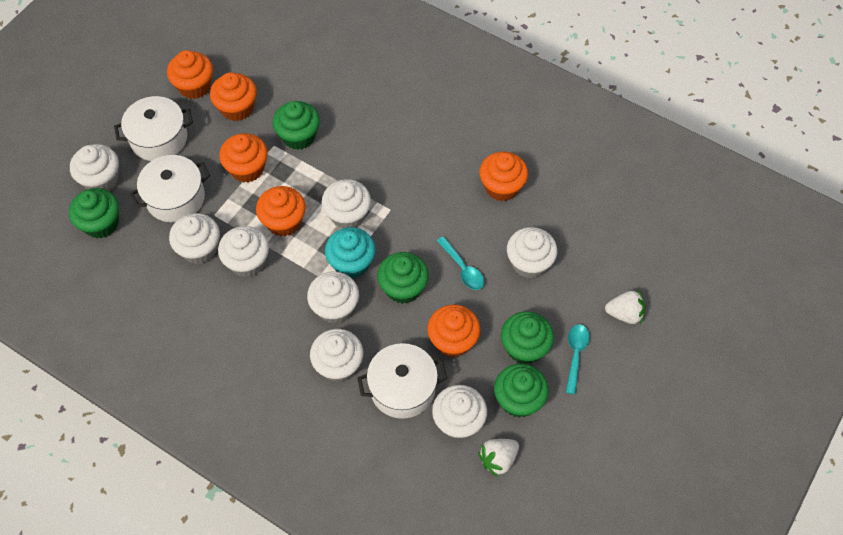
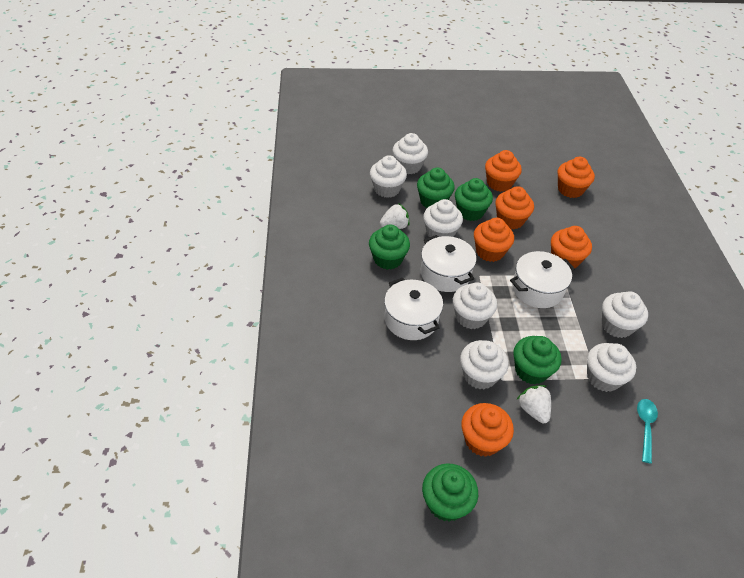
turquoise cupcake: 1 -> 0
turquoise spoon: 2 -> 1
white cupcake: 8 -> 7

